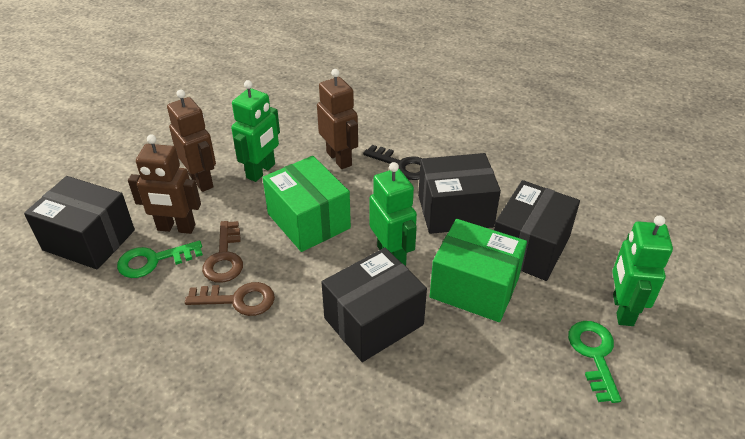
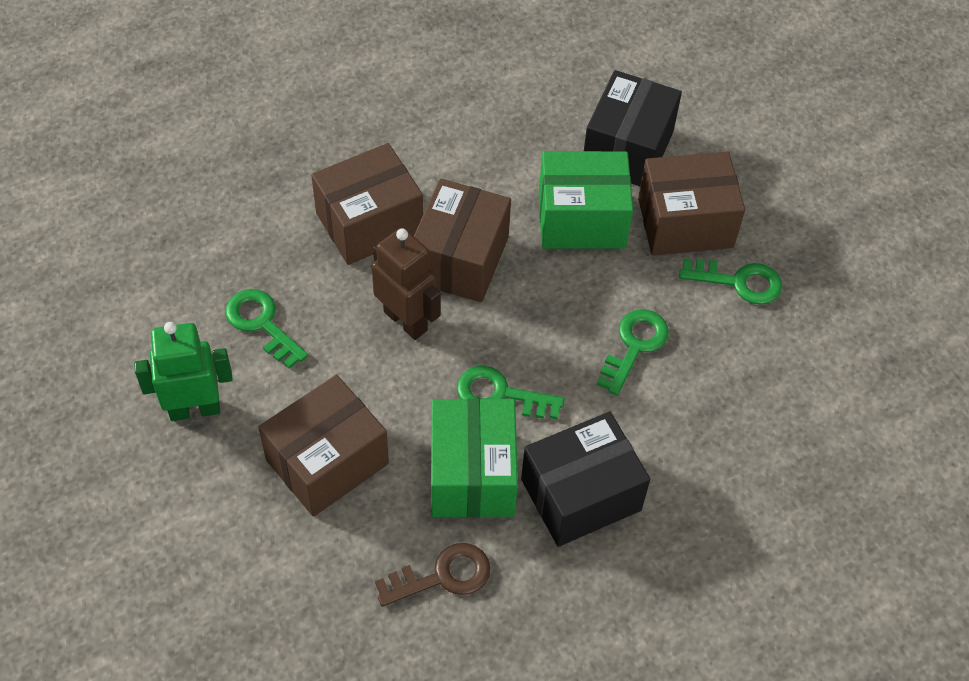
black box: 4 -> 2
black key: 1 -> 0
brown box: 0 -> 4
brown key: 2 -> 1
brown robot: 3 -> 1
green key: 2 -> 4
green robot: 3 -> 1

